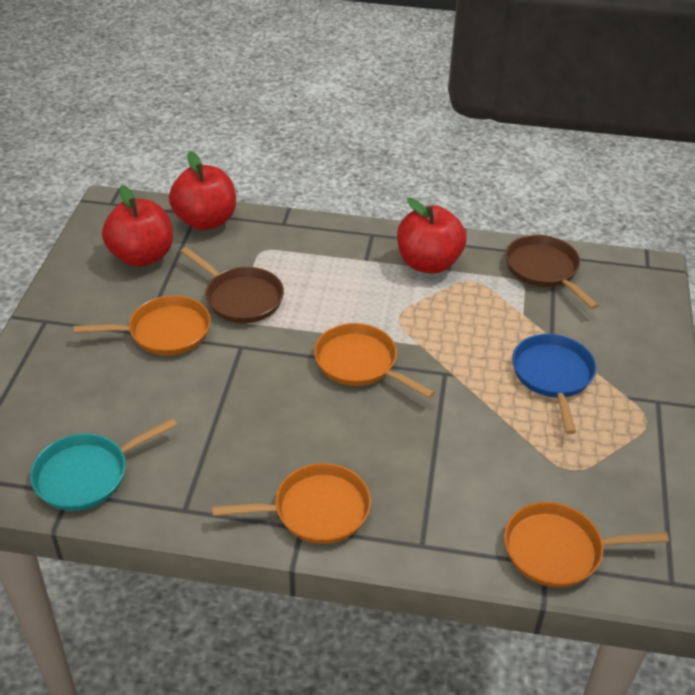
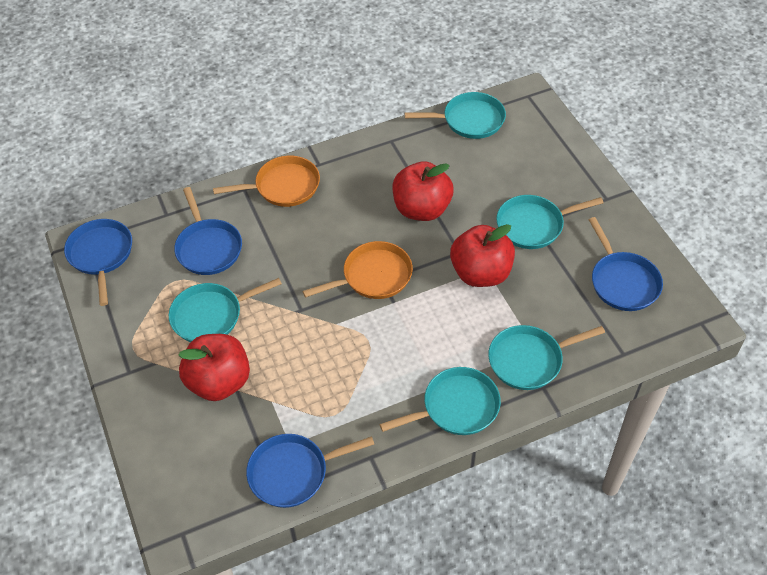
blue pan: 1 -> 4
brown pan: 2 -> 0
orange pan: 4 -> 2
turquoise pan: 1 -> 5

